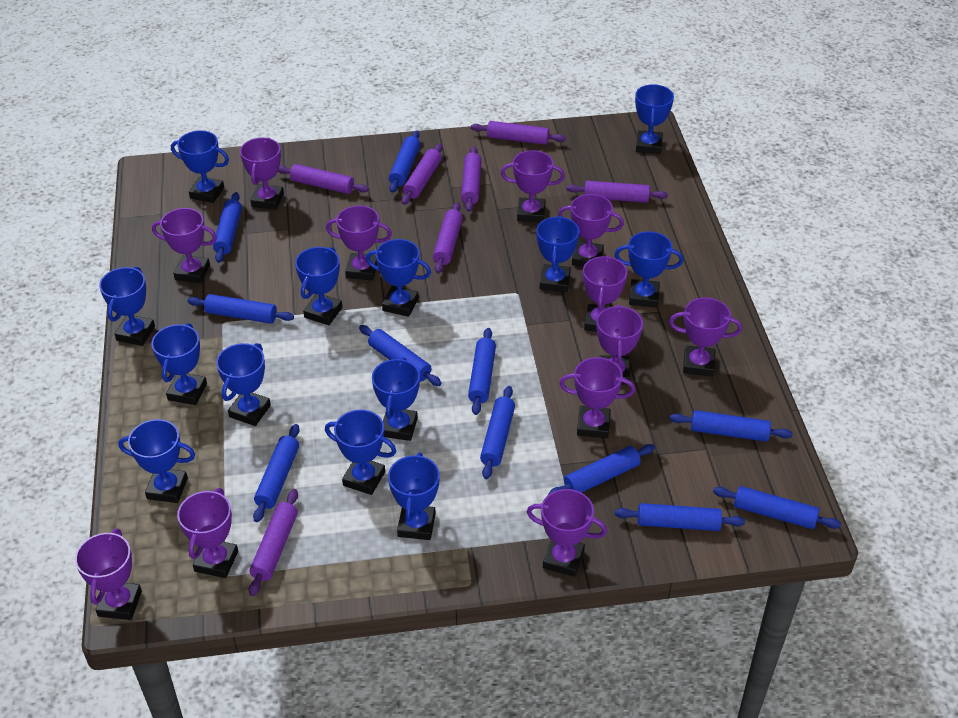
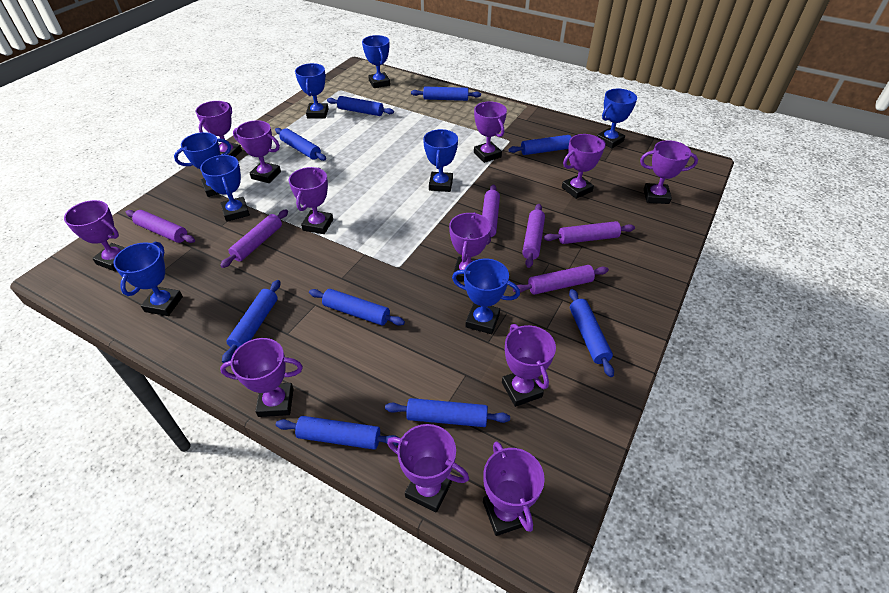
blue rolling pin: 11 -> 9
blue trophy: 13 -> 8
purple rolling pin: 7 -> 6

